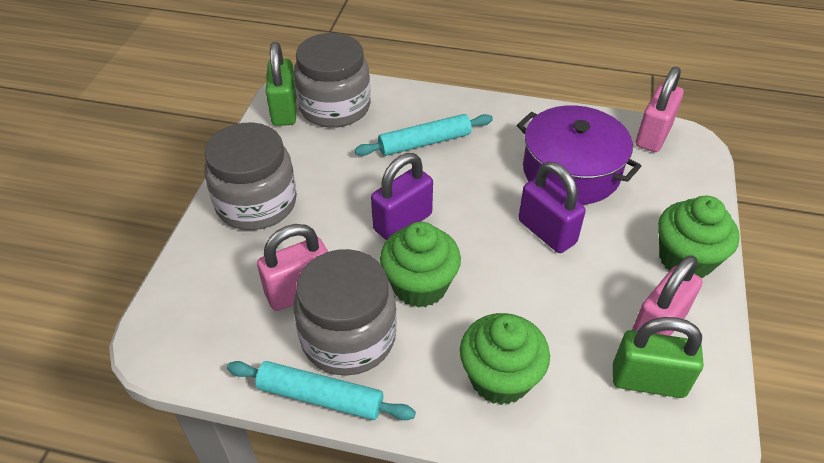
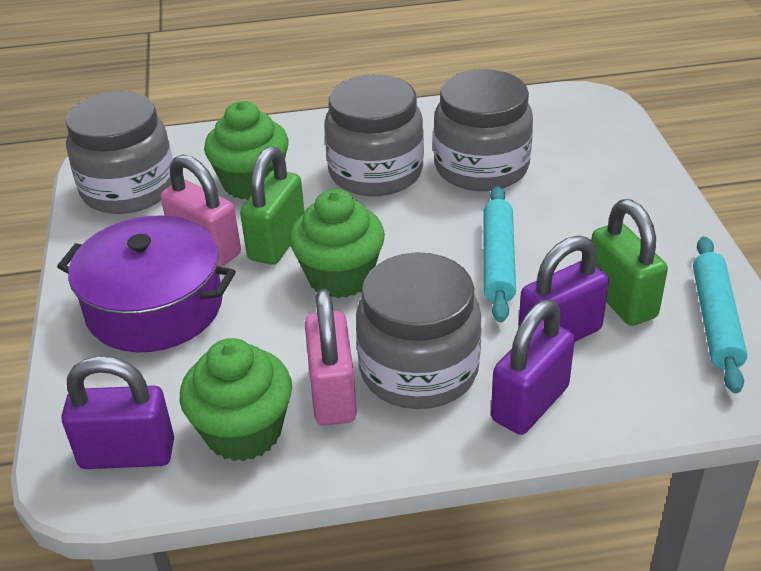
grey jar: 3 -> 4
pink padlock: 3 -> 2
purple padlock: 2 -> 3

